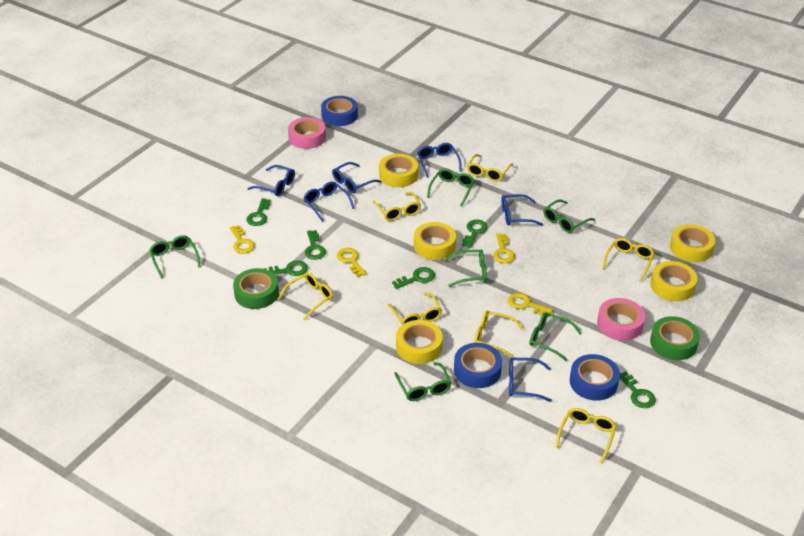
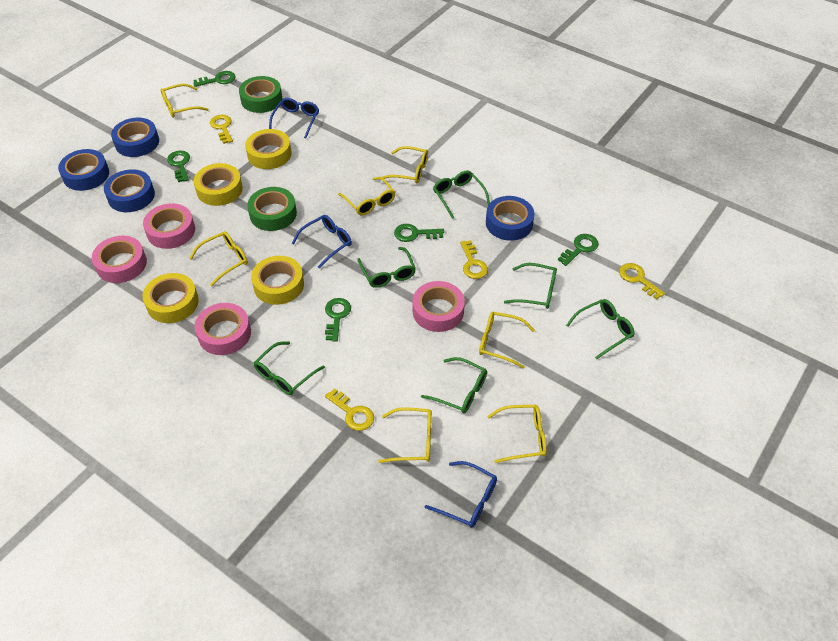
blue glasses: 6 -> 3
blue tape: 3 -> 4
green key: 6 -> 5
pink tape: 2 -> 4
yellow tape: 5 -> 4

